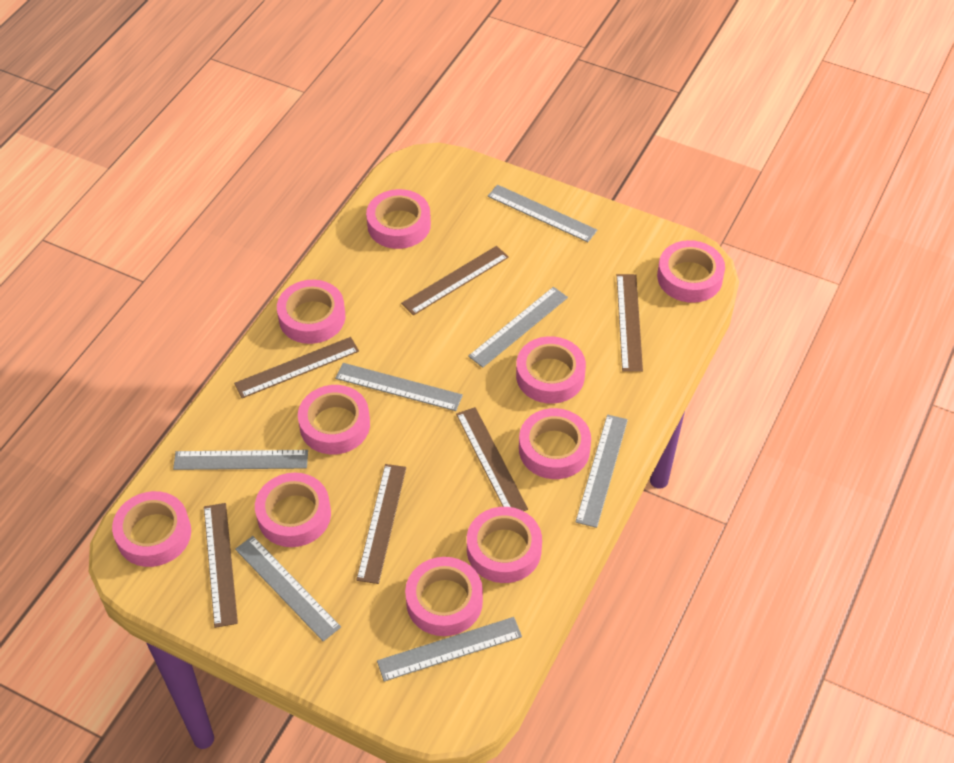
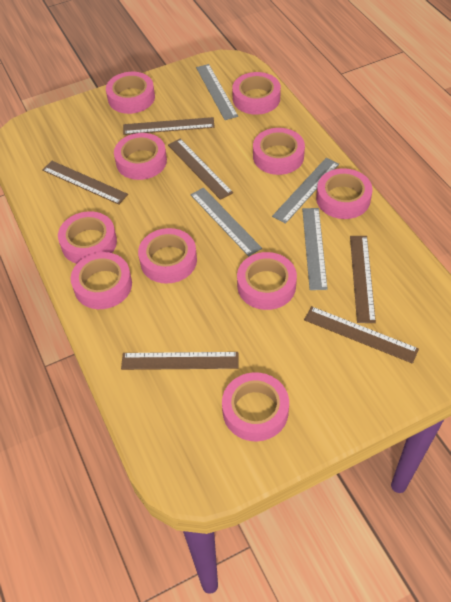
grey ruler: 7 -> 4

